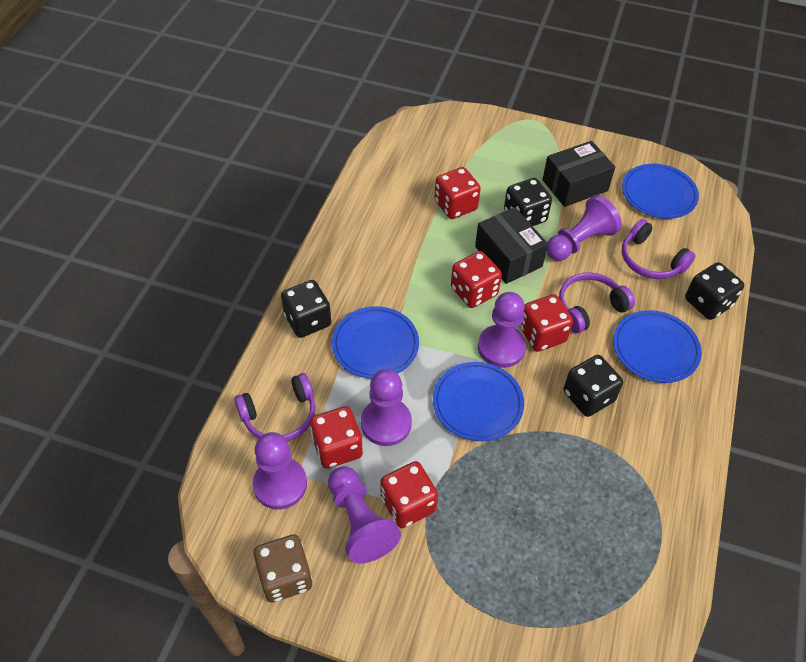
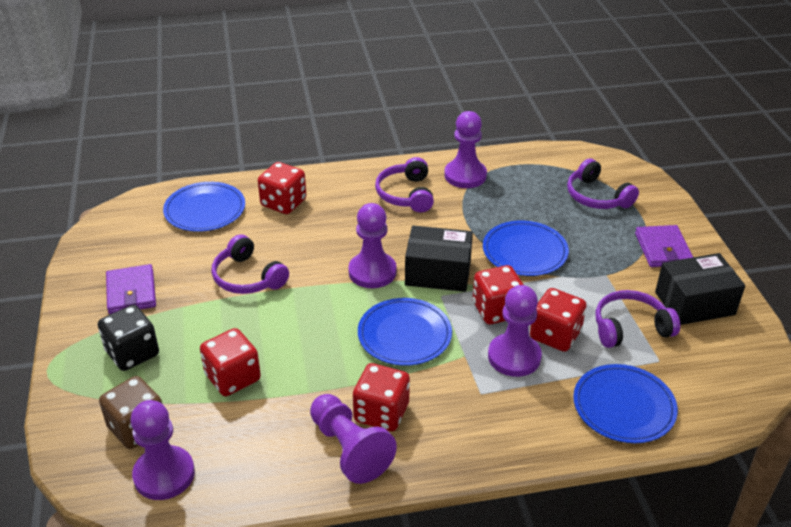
black dice: 4 -> 1
purple headphones: 3 -> 4
purple wallet: 0 -> 2

